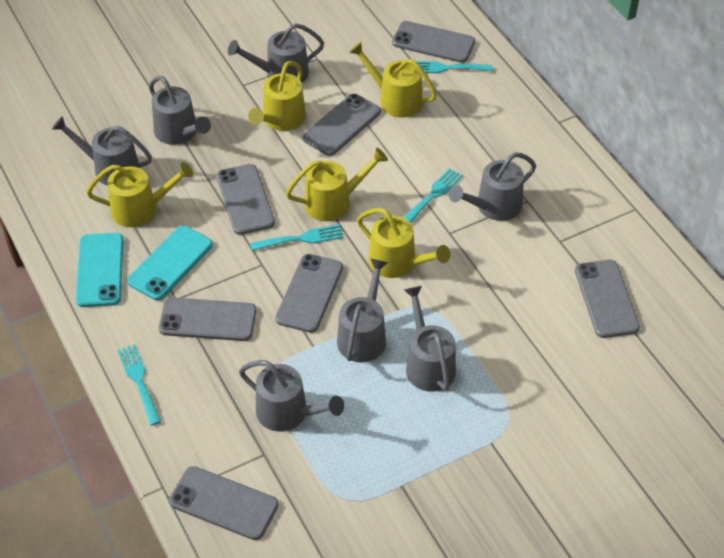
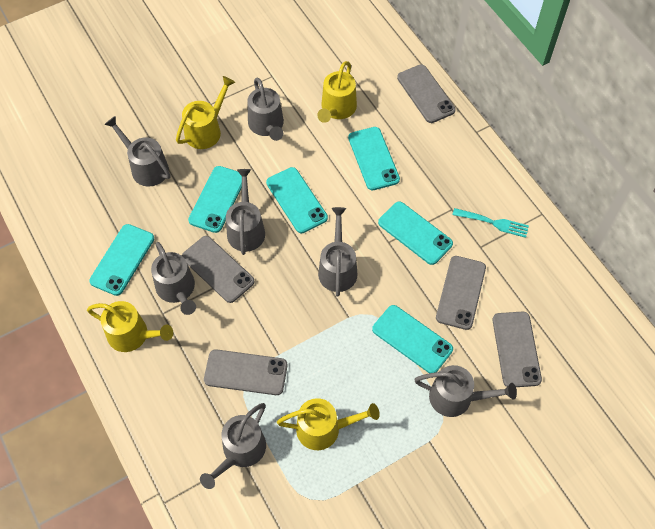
grey phone: 7 -> 5
turquoise fork: 4 -> 1
turquoise phone: 2 -> 6
yellow watering can: 5 -> 4

